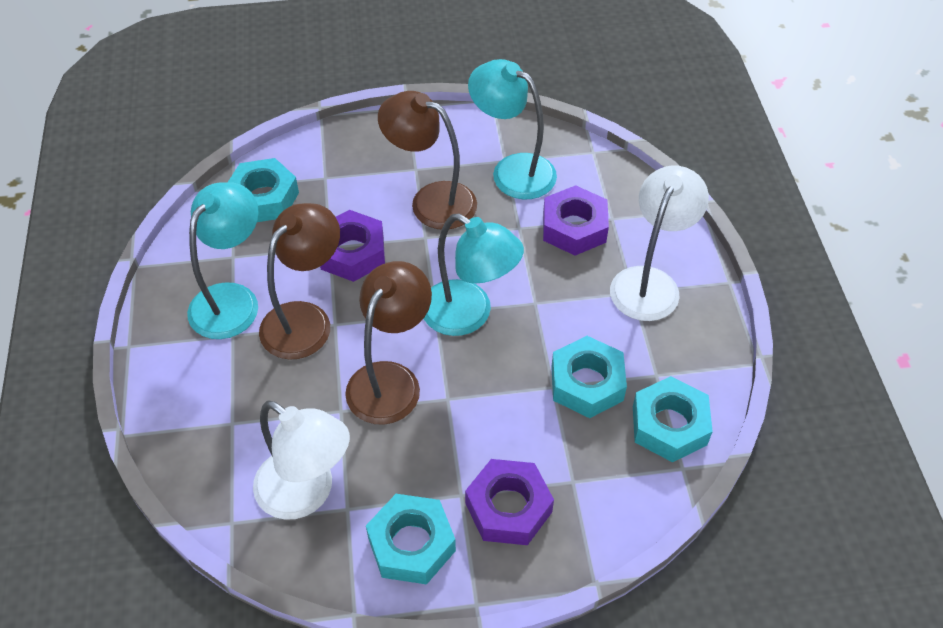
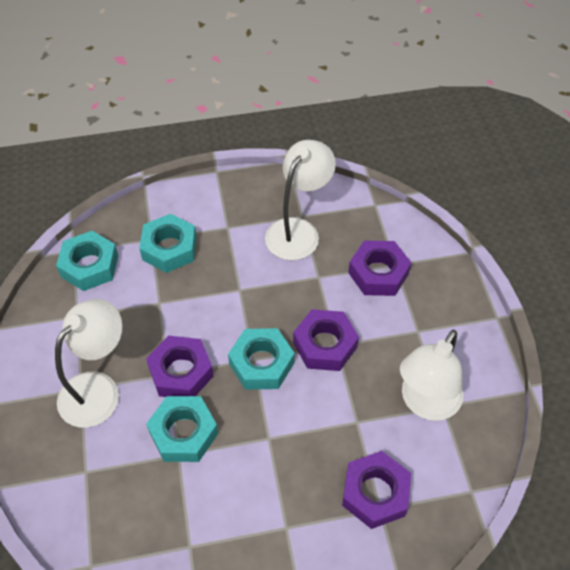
brown lamp: 3 -> 0
purple nut: 3 -> 4
turquoise lamp: 3 -> 0
white lamp: 2 -> 3

